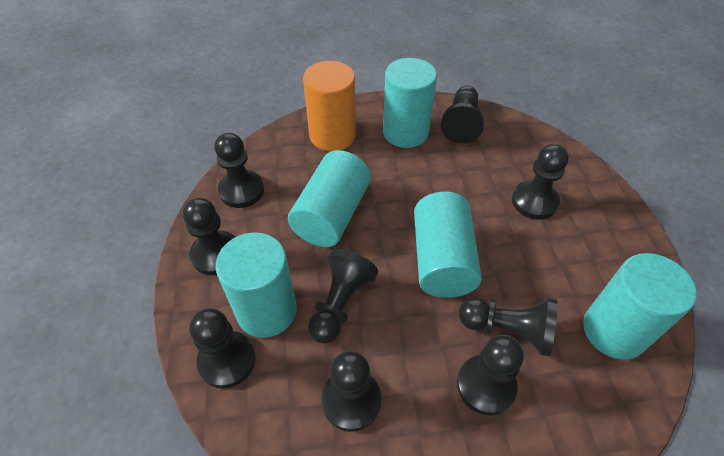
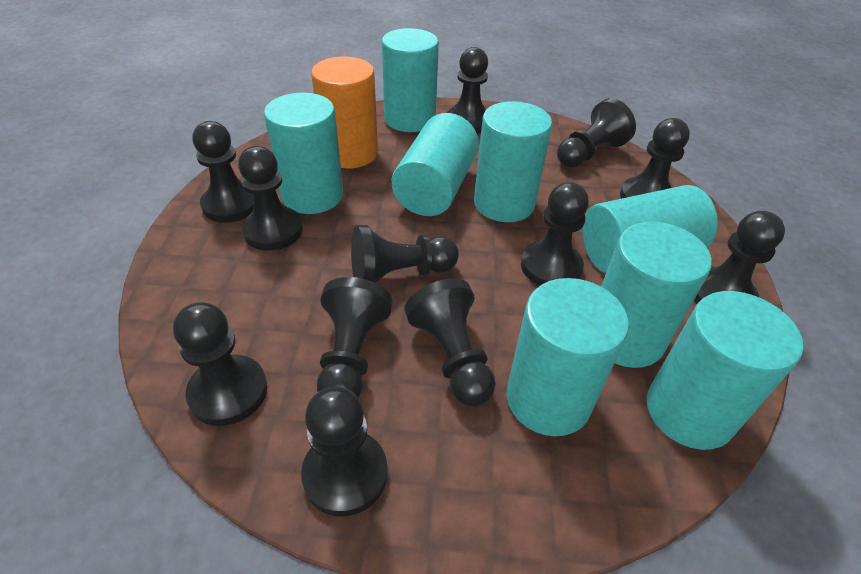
black pawn: 9 -> 12
turquoise cylinder: 5 -> 8

